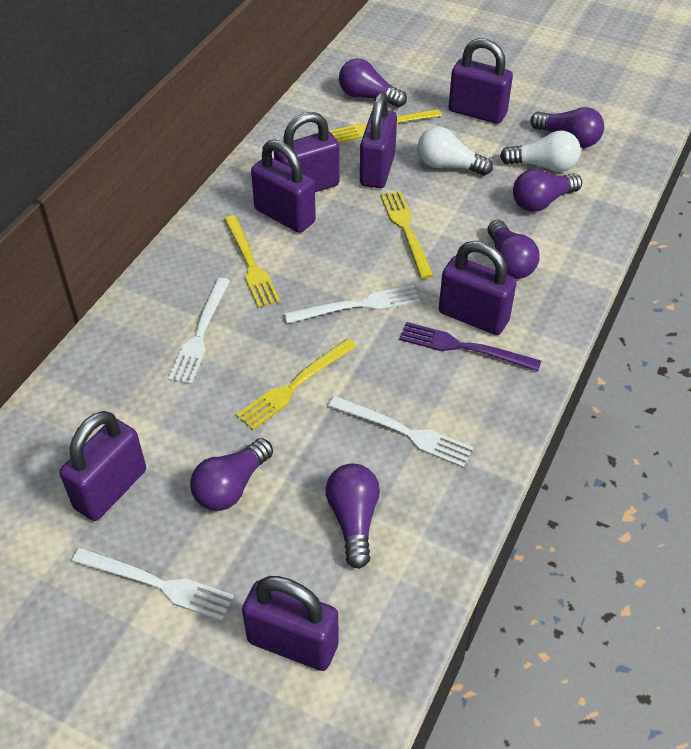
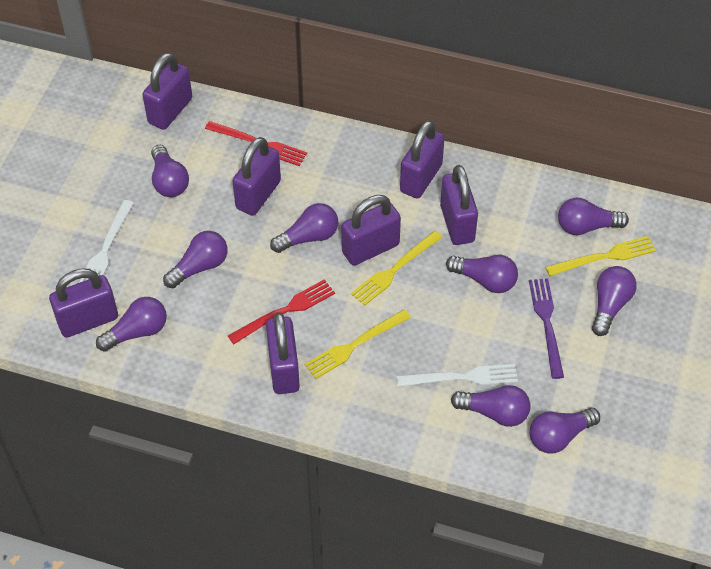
purple light bulb: 6 -> 9
red fork: 0 -> 2
white fork: 4 -> 2
white light bulb: 2 -> 0
yellow fork: 4 -> 3

